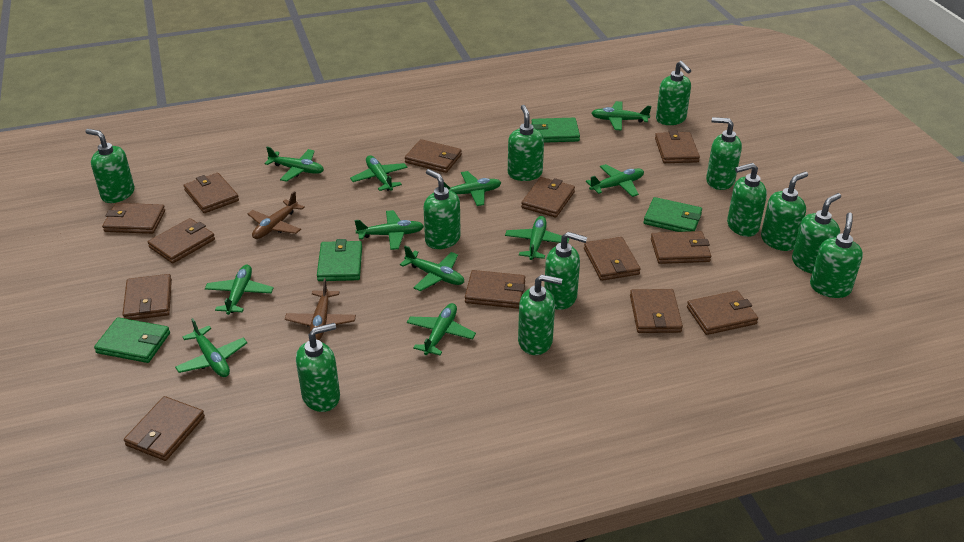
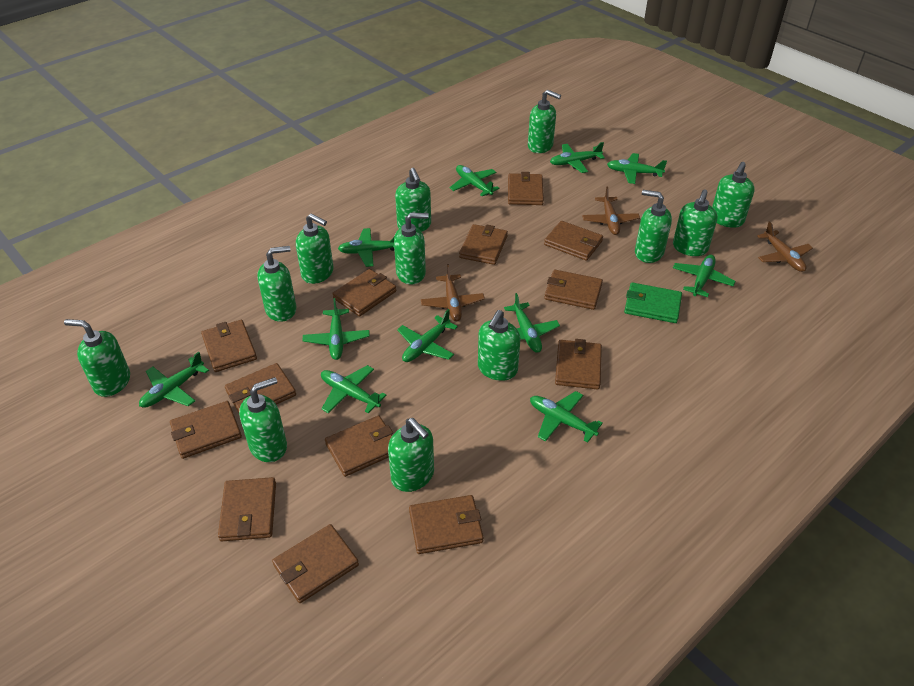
brown plane: 2 -> 3
green wallet: 4 -> 1

